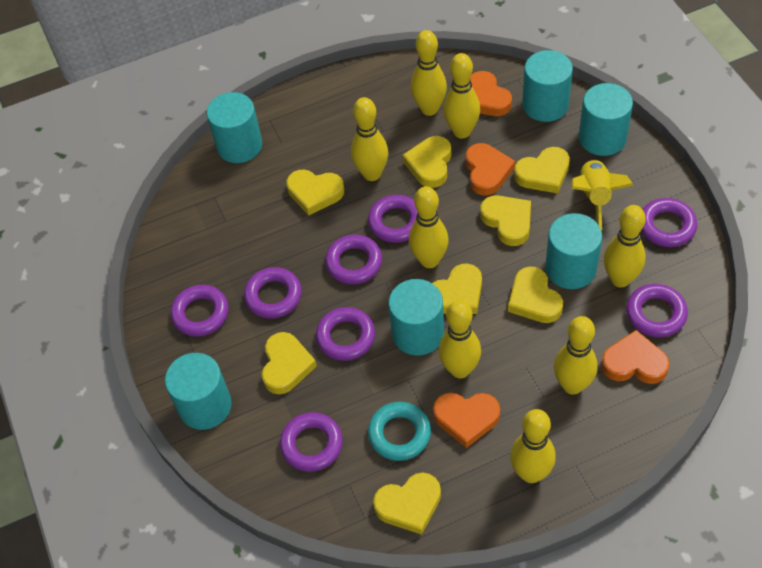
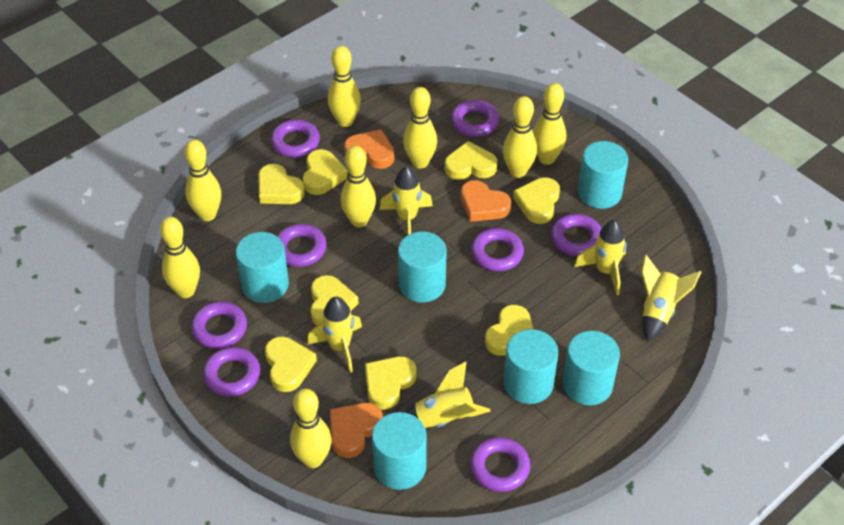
orange heart: 4 -> 3
turquoise ring: 1 -> 0
yellow rocket: 1 -> 5

